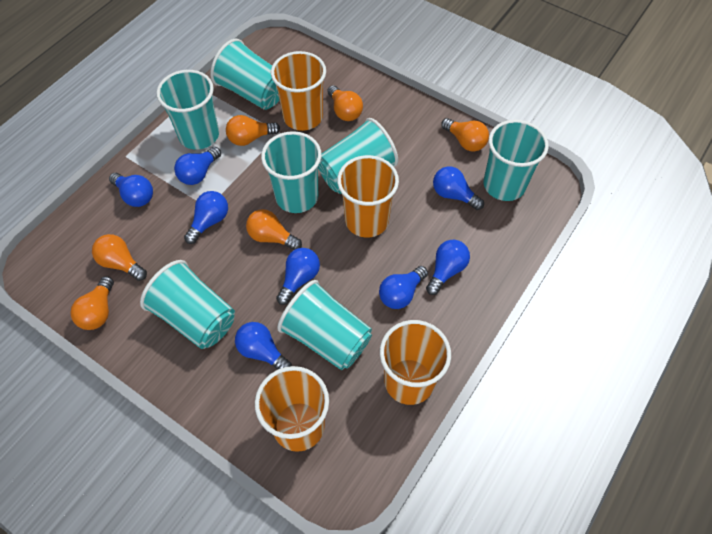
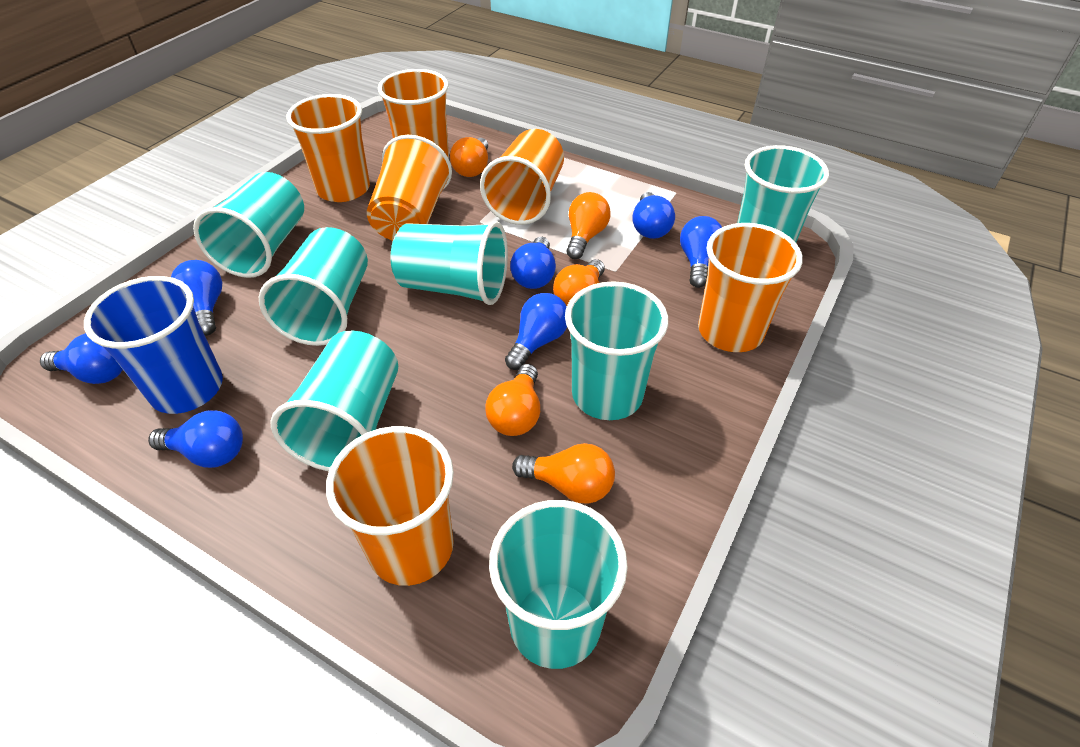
blue cup: 0 -> 1
blue light bulb: 8 -> 7
orange cup: 4 -> 6
orange light bulb: 6 -> 5

